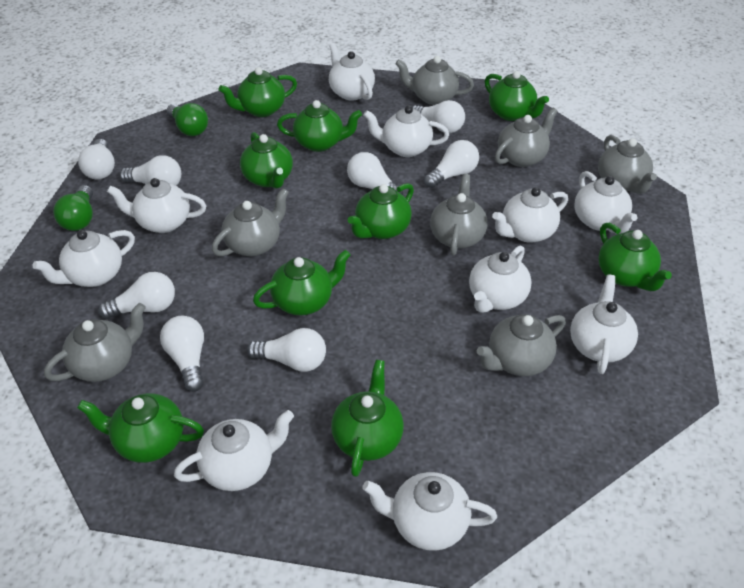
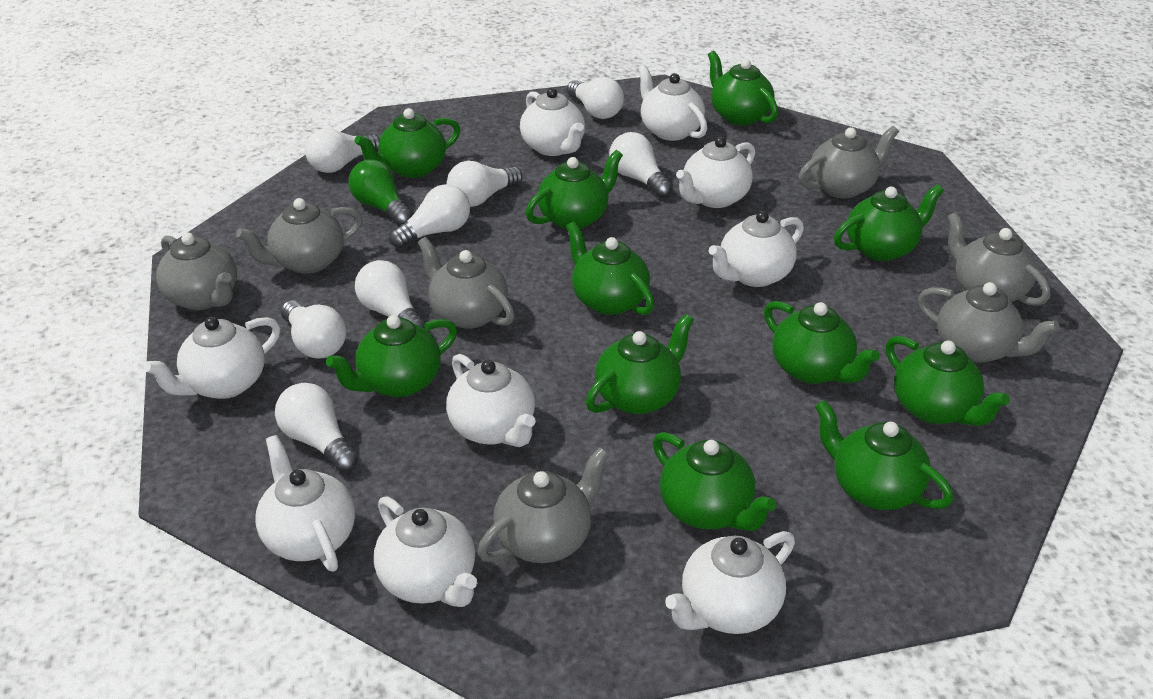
green light bulb: 2 -> 1
green teapot: 9 -> 11
white teapot: 10 -> 9

